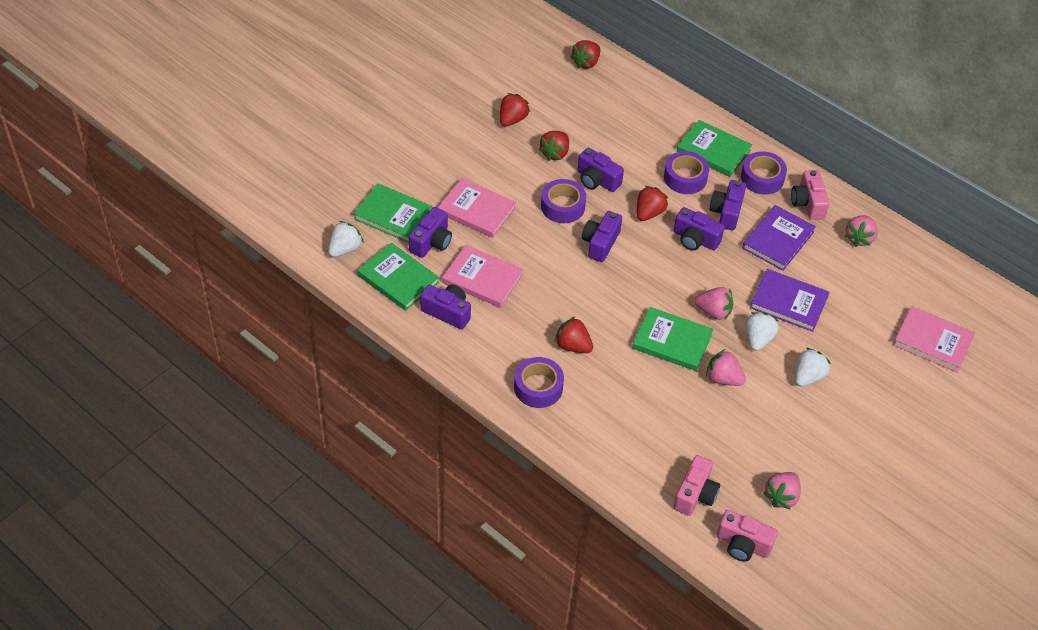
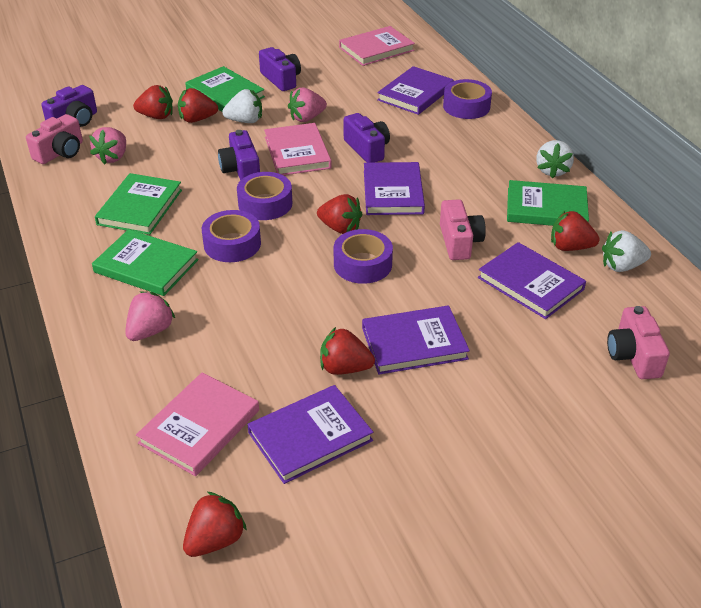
pink strawberry: 4 -> 3
purple book: 2 -> 5
purple camera: 6 -> 4
red strawberry: 5 -> 6

